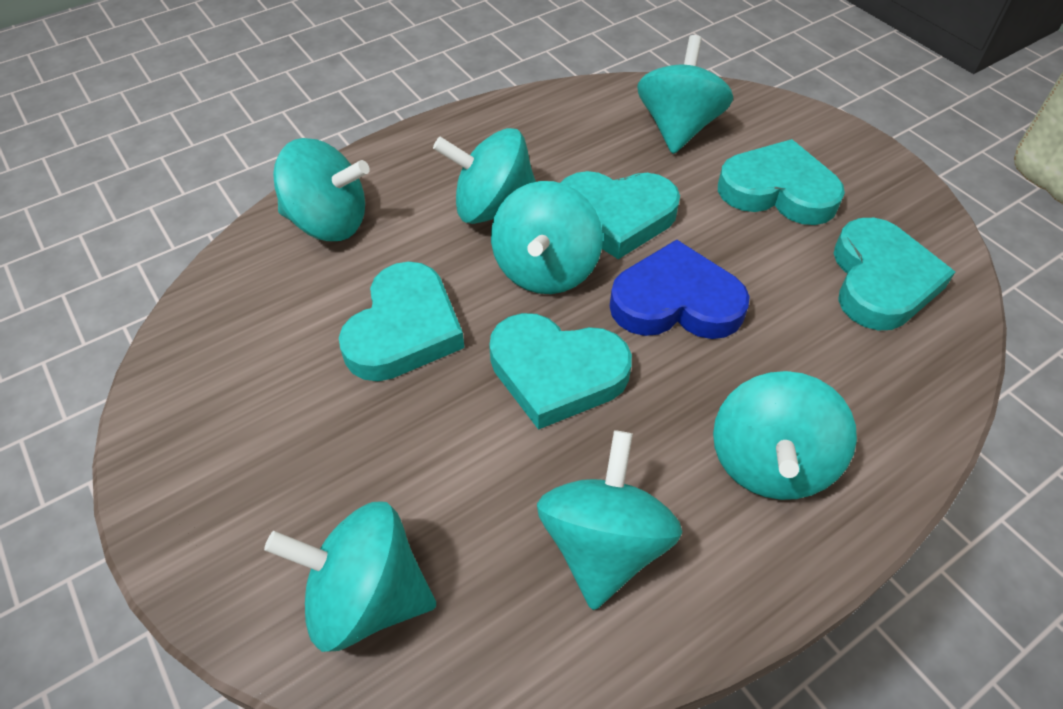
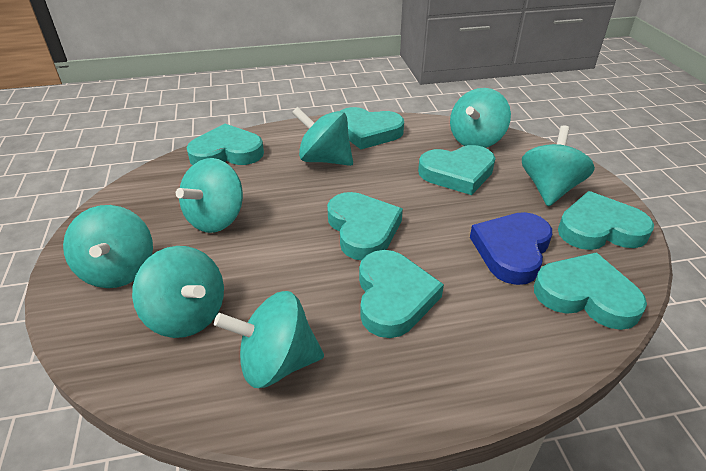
turquoise heart: 5 -> 7

